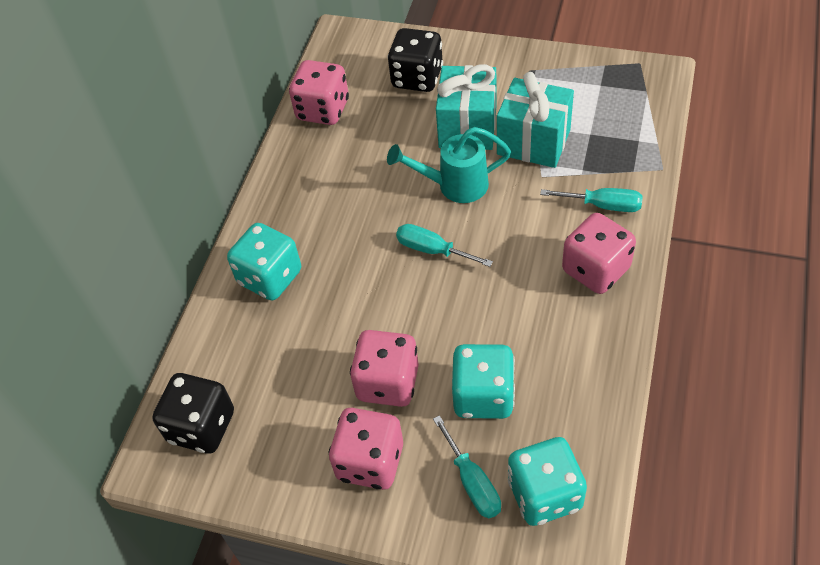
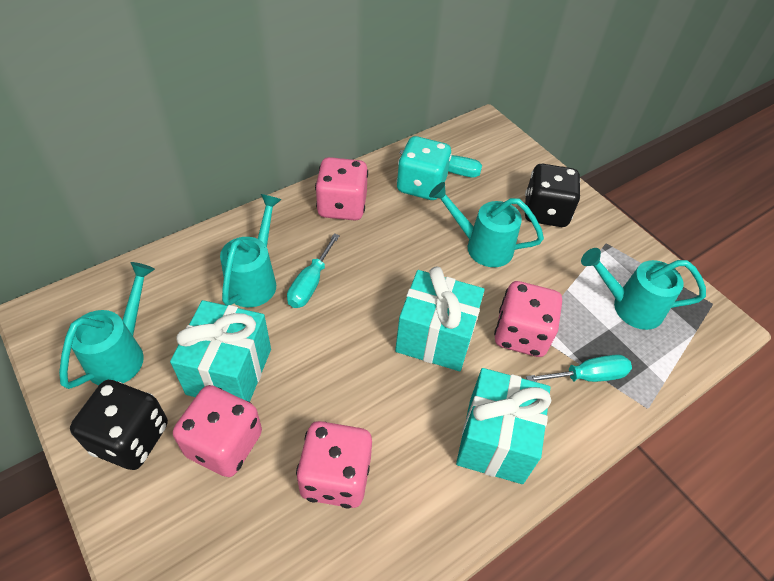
turquoise dice: 3 -> 1
turquoise gift: 2 -> 3
turquoise watering can: 1 -> 4

